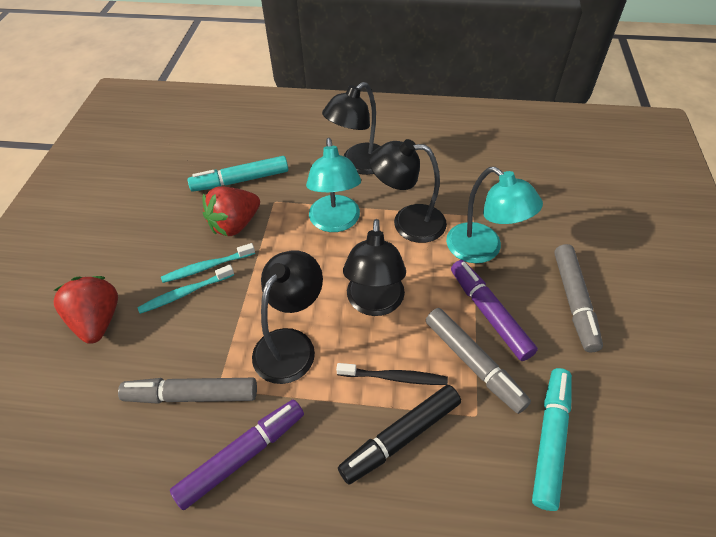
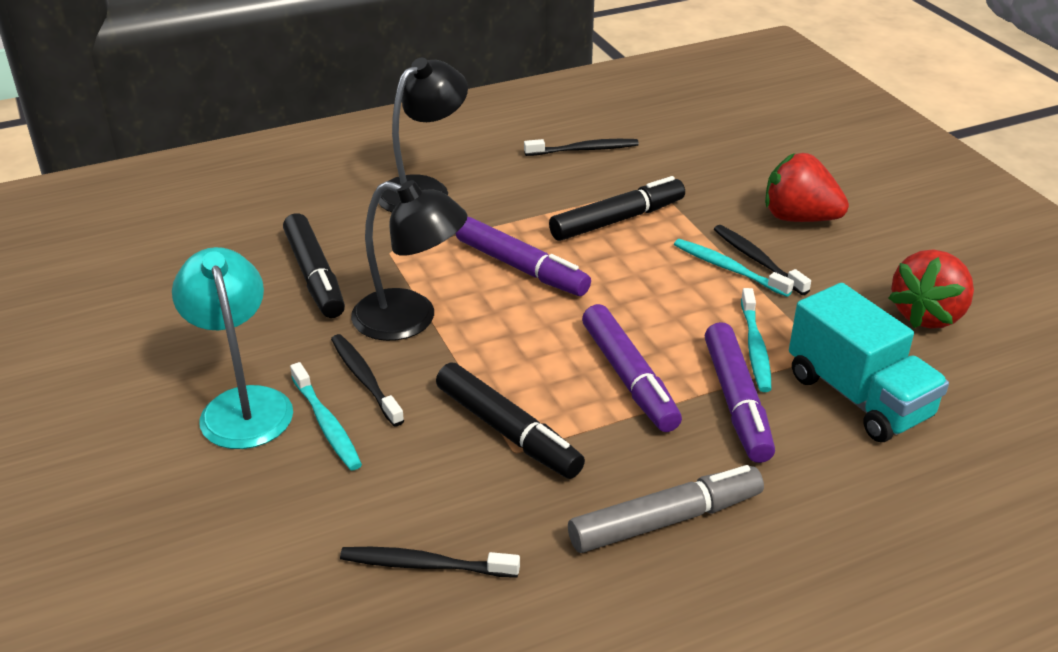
black lamp: 4 -> 2
black marker: 1 -> 3
black toothbrush: 1 -> 4
grey marker: 3 -> 1
purple marker: 2 -> 3
turquoise lamp: 2 -> 1
turquoise marker: 2 -> 0
turquoise toothbrush: 2 -> 3
turquoise truck: 0 -> 1

